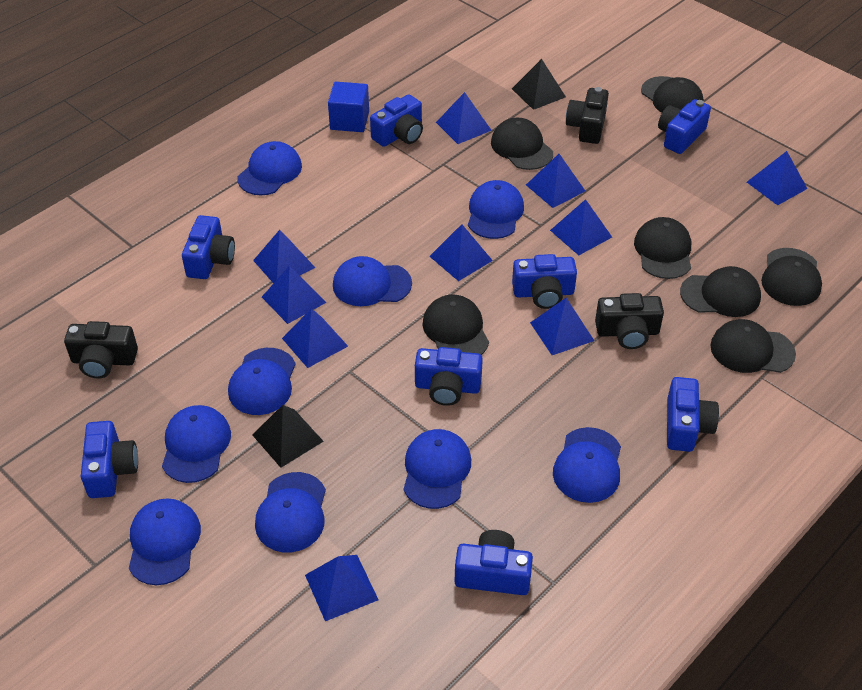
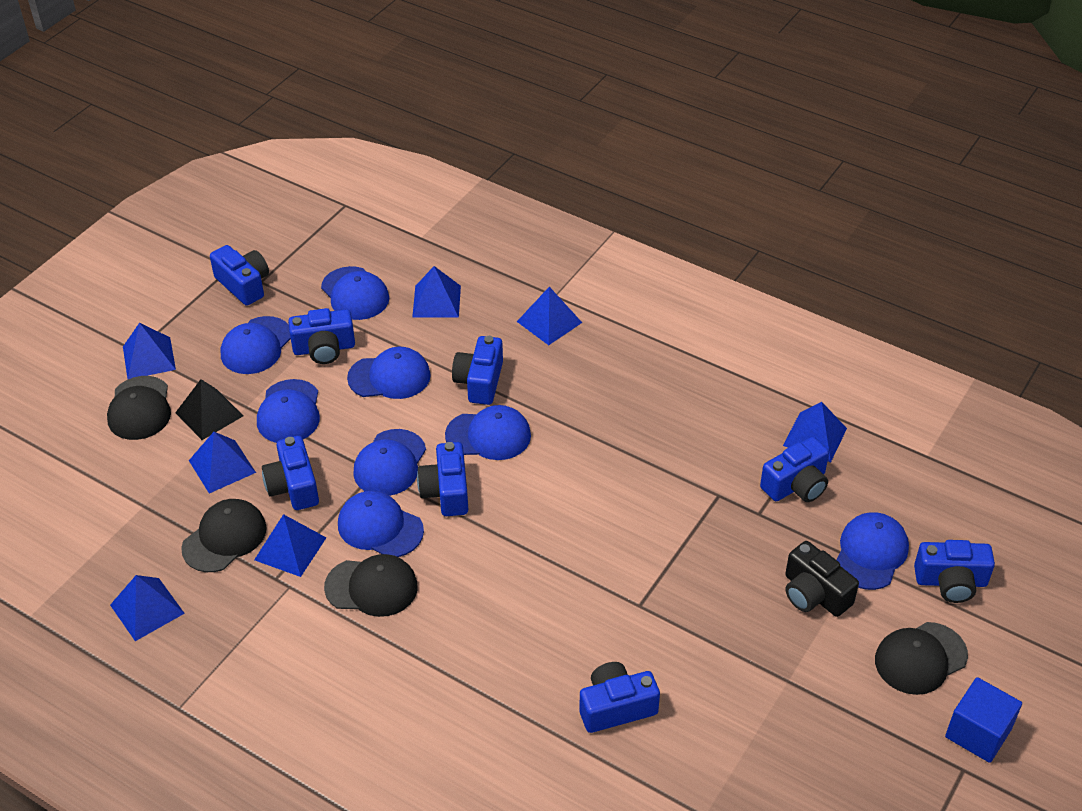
black camera: 3 -> 1
black cap: 7 -> 4
black pyramid: 2 -> 1
blue cap: 9 -> 8
blue pyramid: 10 -> 7

